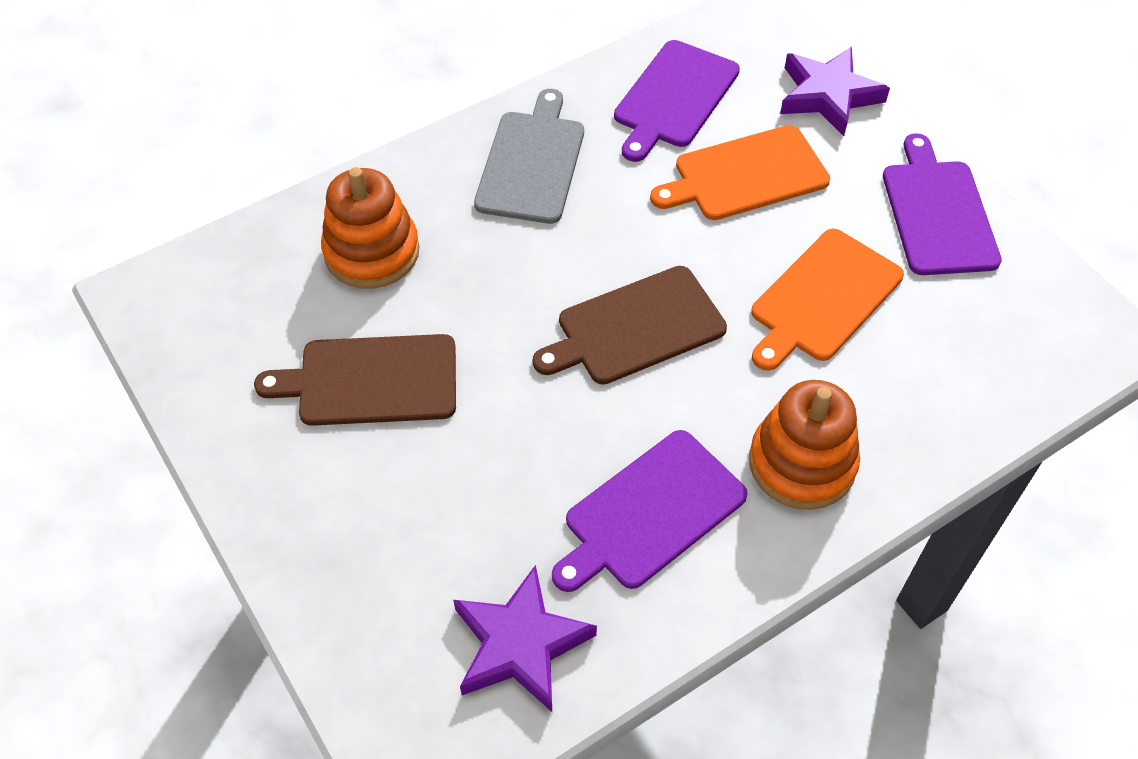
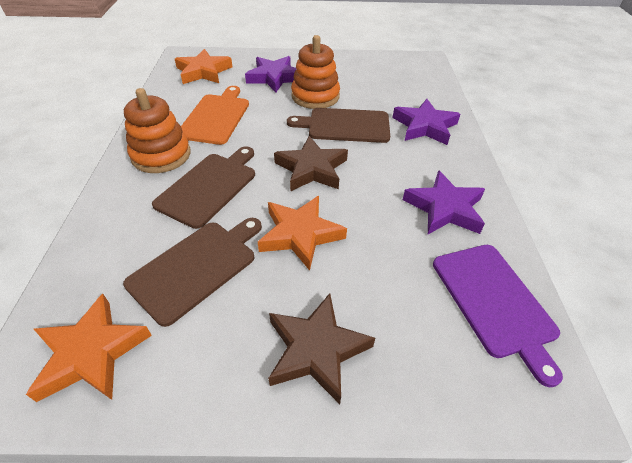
brown cutting board: 2 -> 3
brown star: 0 -> 2
grey cutting board: 1 -> 0
orange cutting board: 2 -> 1
orange star: 0 -> 3
purple cutting board: 3 -> 1
purple star: 2 -> 3

